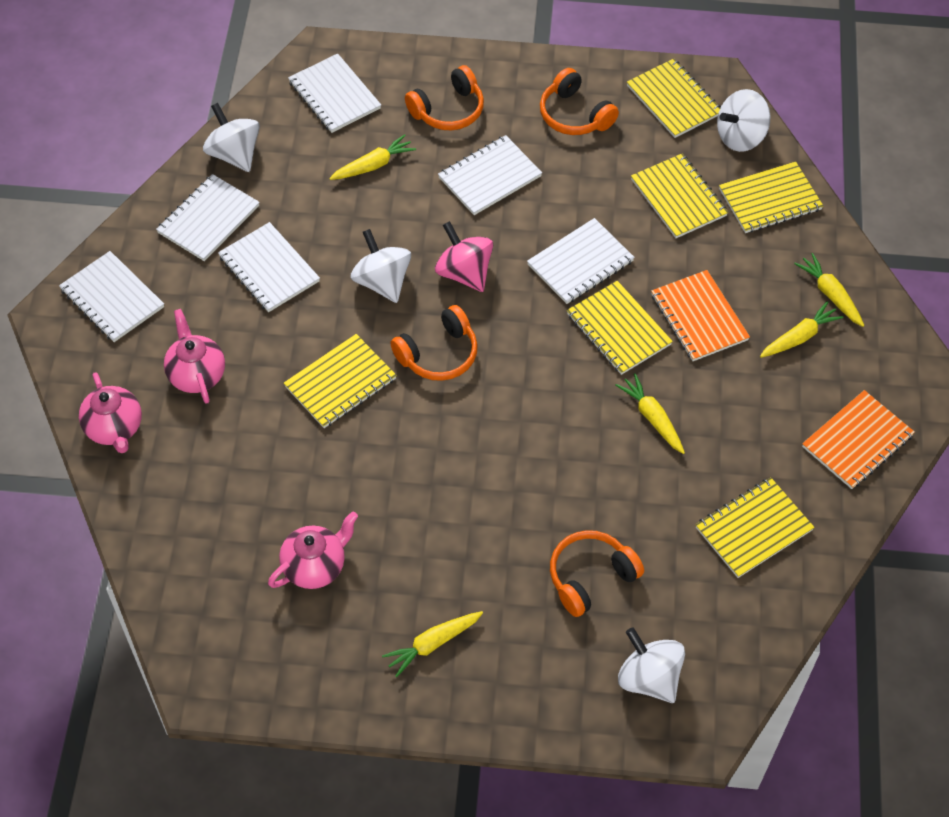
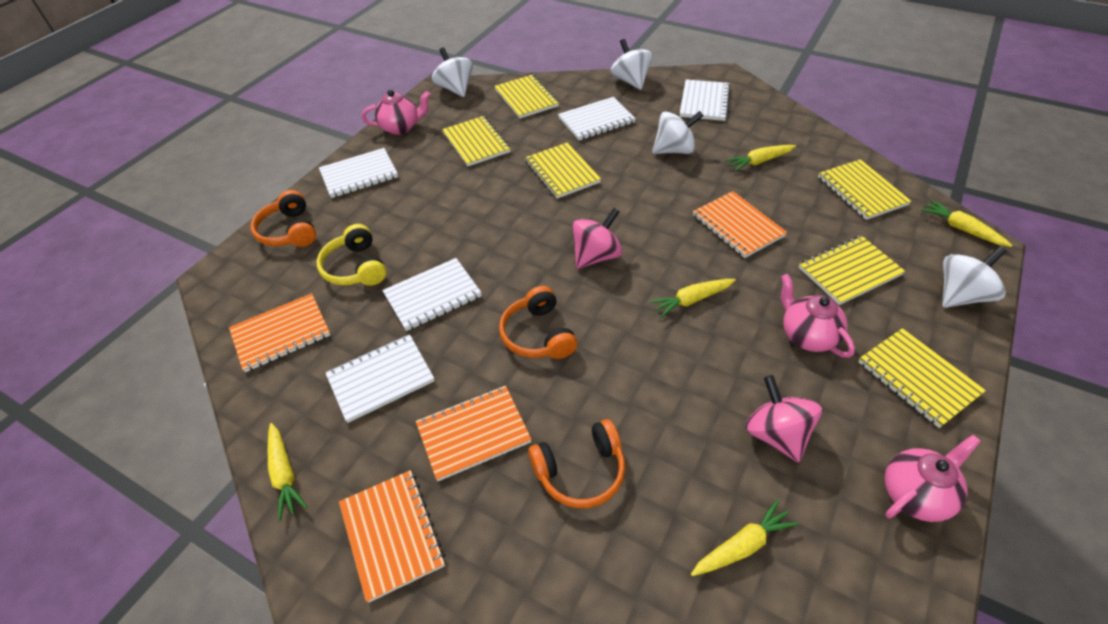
orange headphones: 4 -> 3
orange notebook: 2 -> 4
pink spinning top: 1 -> 2
white notebook: 6 -> 5
yellow headphones: 0 -> 1

